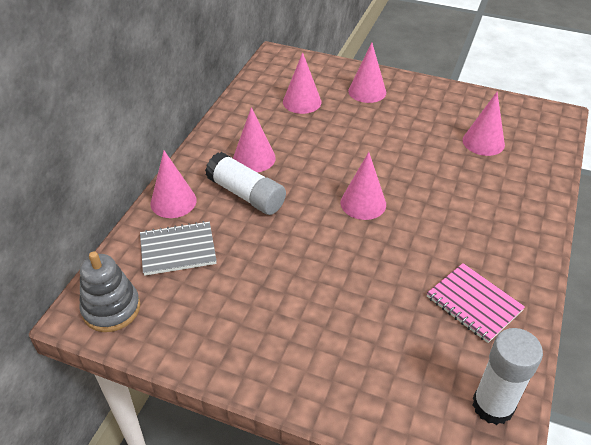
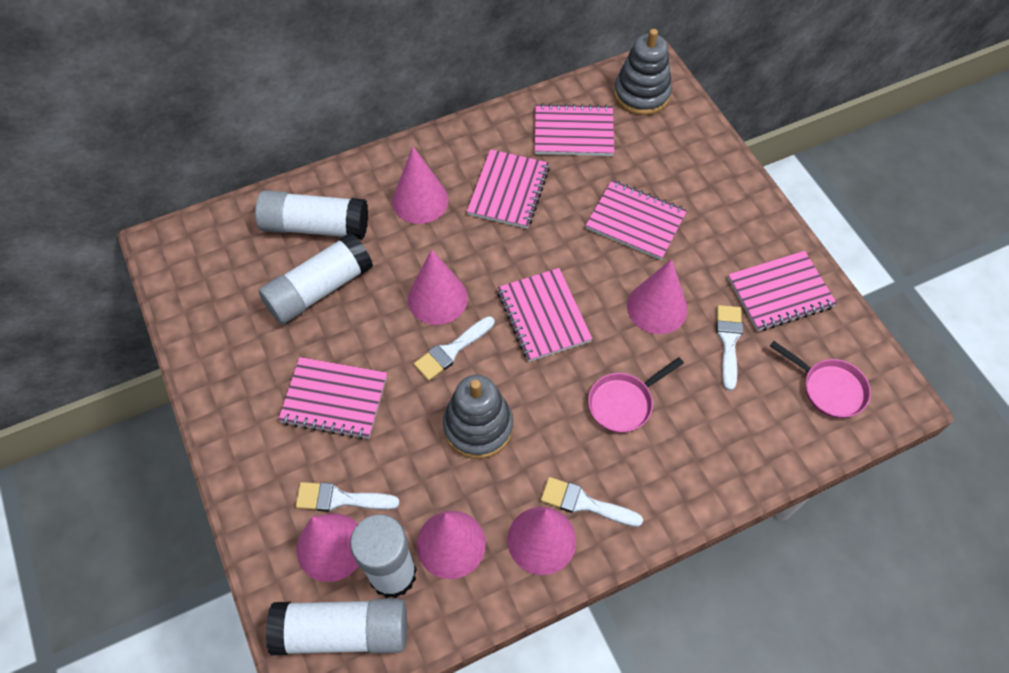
grey notebook: 1 -> 0
grey stacking toy: 1 -> 2
pink notebook: 1 -> 6
pink pan: 0 -> 2
white brush: 0 -> 4
white glue stick: 2 -> 4

